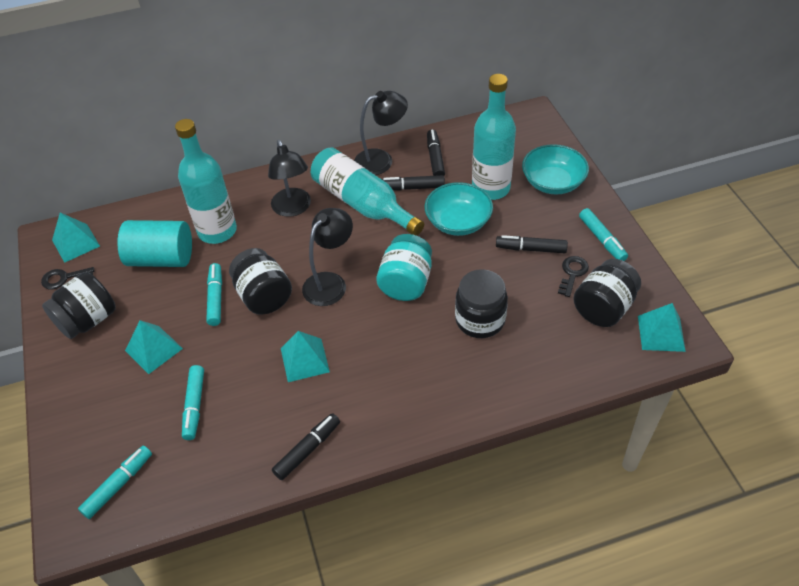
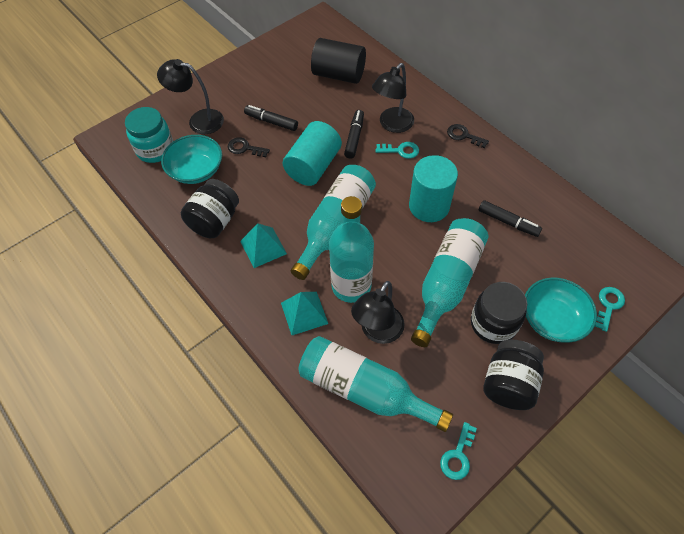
black cylinder: 0 -> 1
black jar: 4 -> 3
black marker: 4 -> 3
turquoise bottle: 3 -> 4
turquoise cylinder: 1 -> 2
turquoise key: 0 -> 3
turquoise marker: 4 -> 0
turquoise pyramid: 4 -> 2

